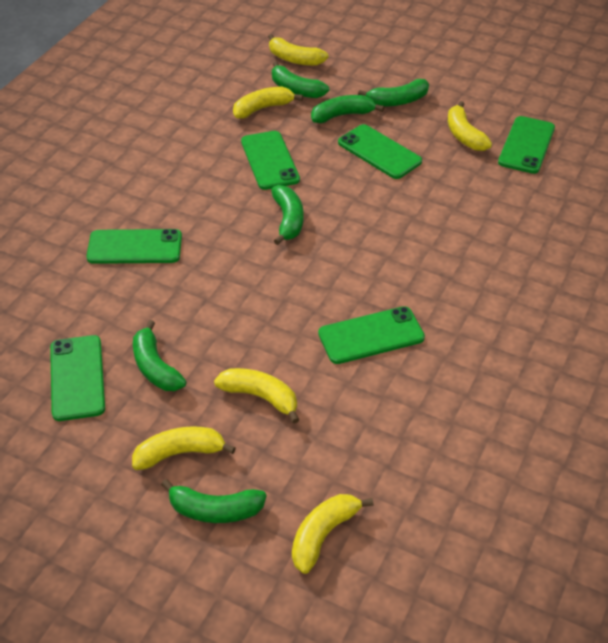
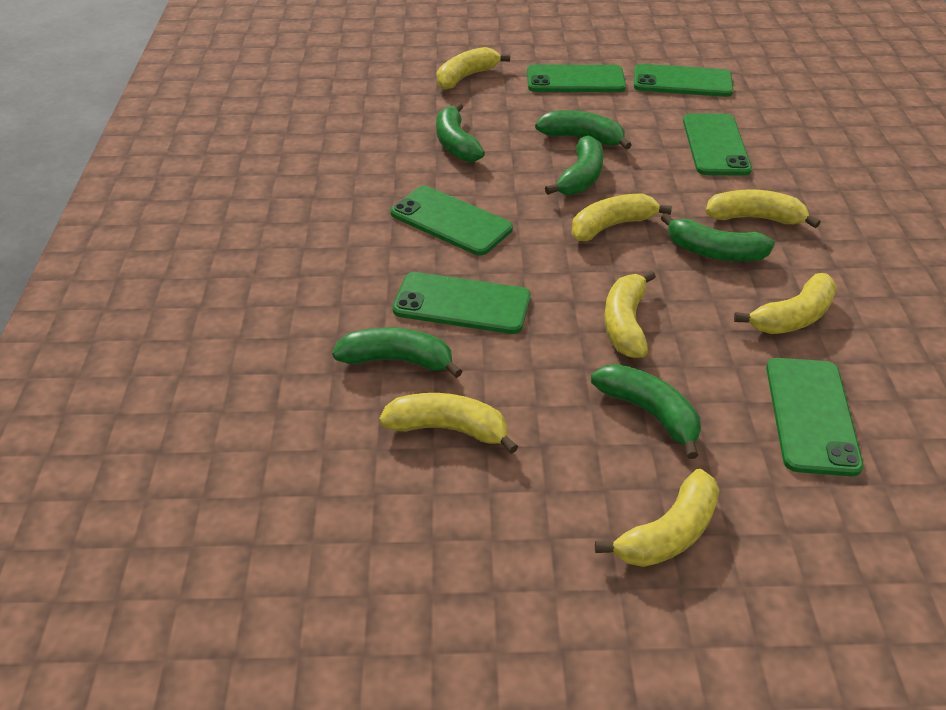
yellow banana: 6 -> 7

